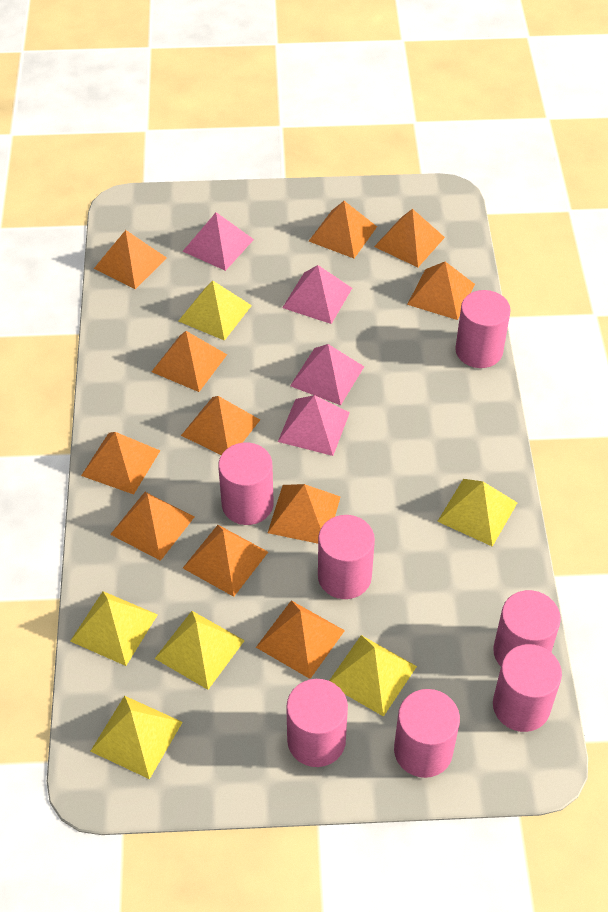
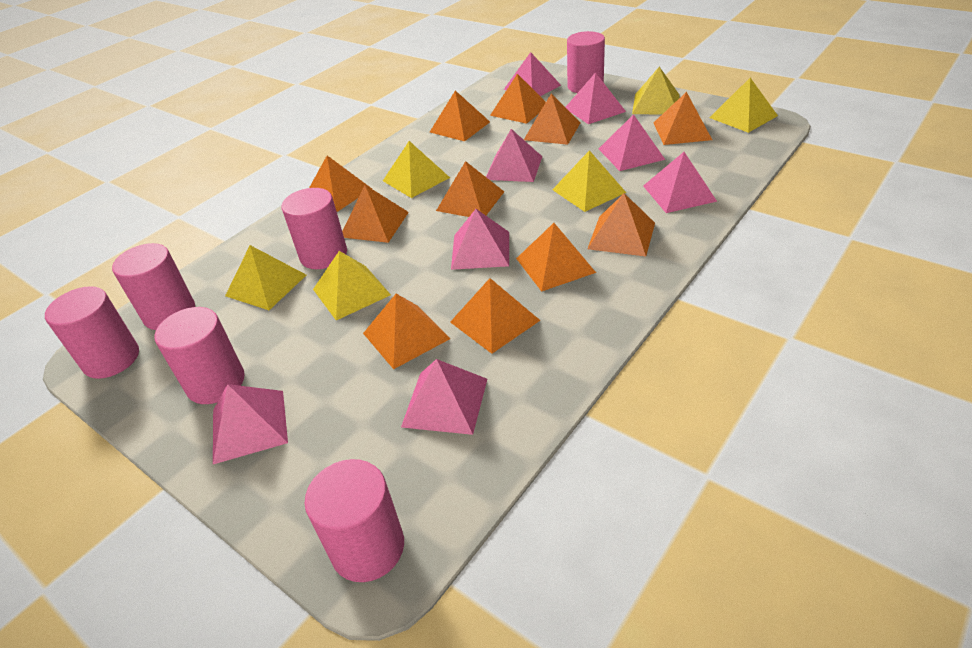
pink cylinder: 7 -> 6
pink pyramid: 4 -> 8

